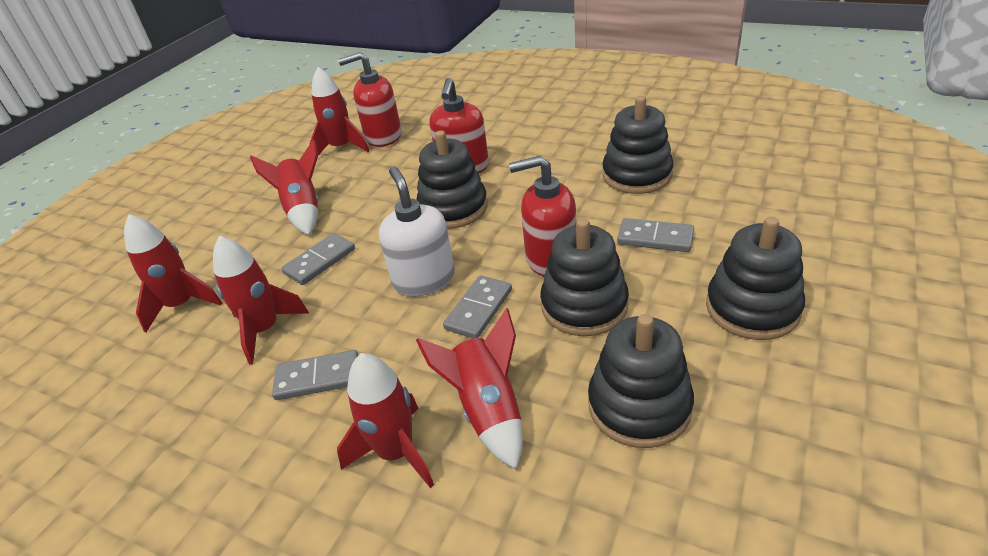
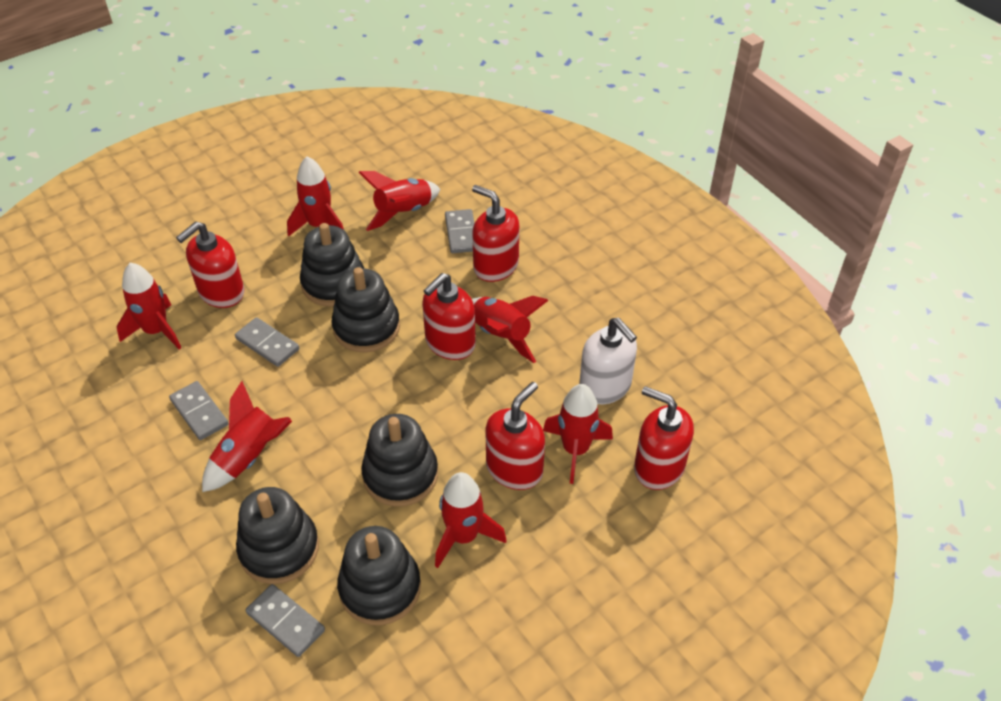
red rocket: 6 -> 7
red soap dispenser: 3 -> 5

